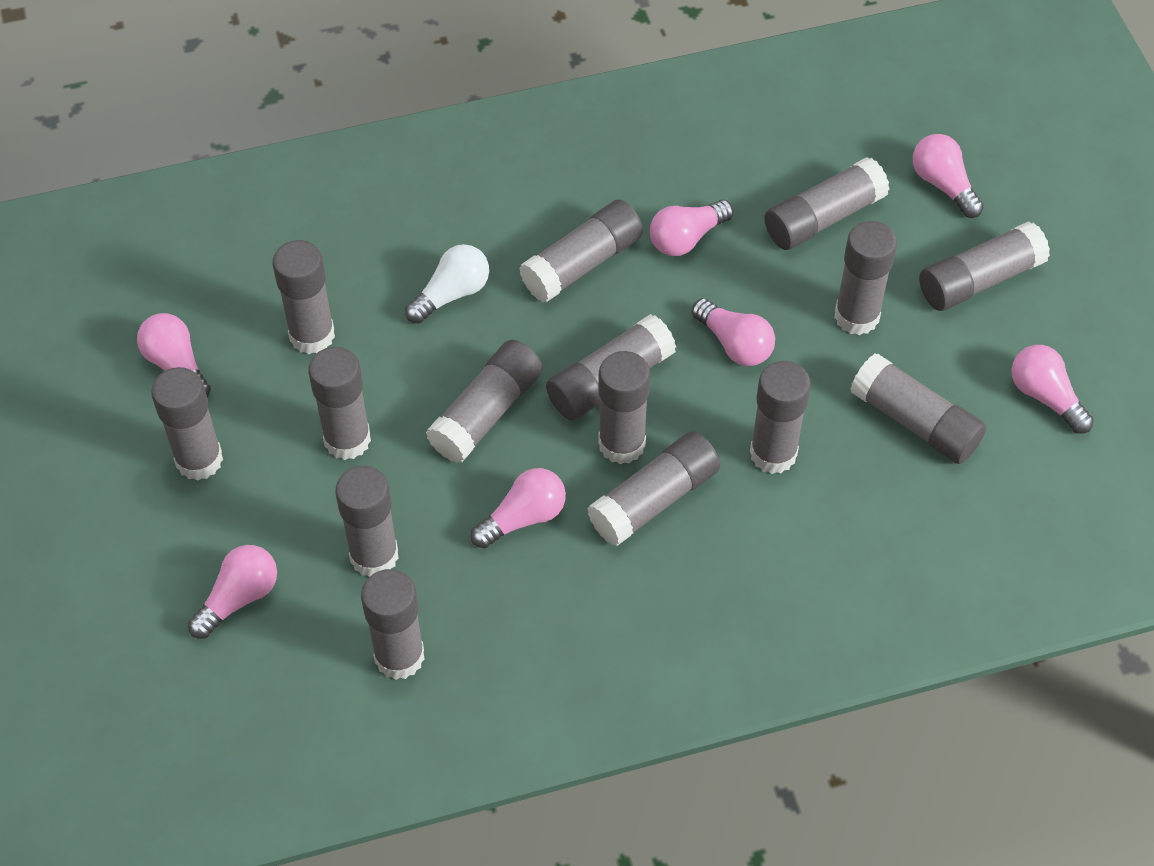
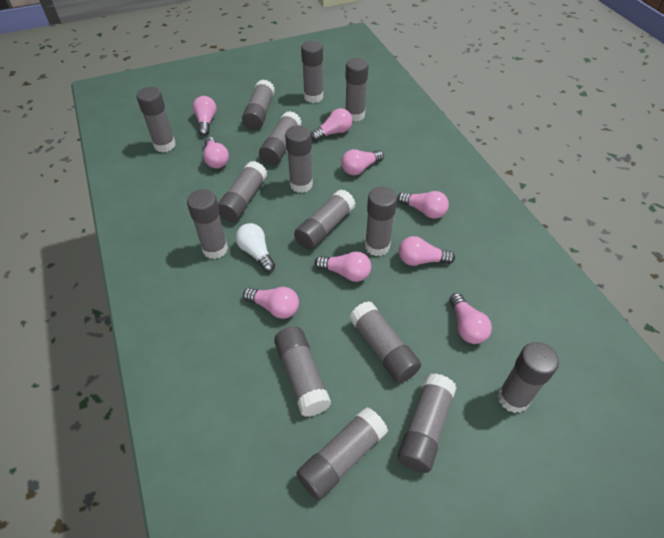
pink light bulb: 7 -> 9

